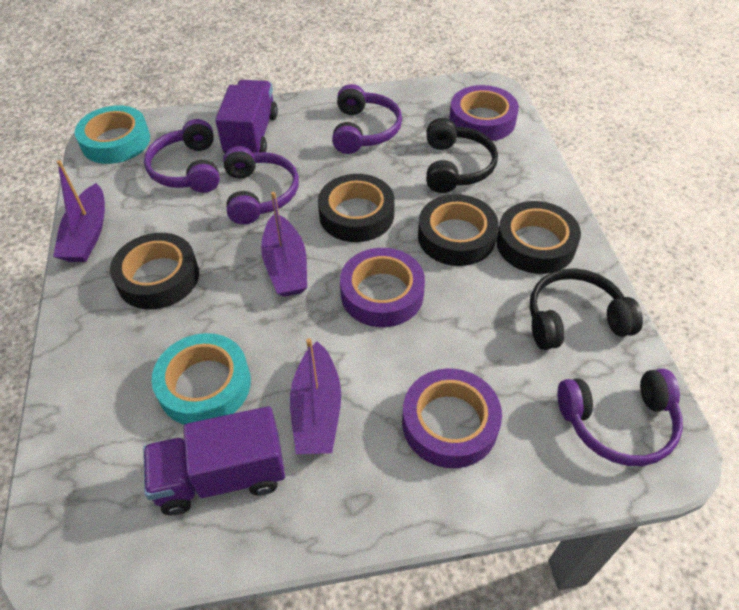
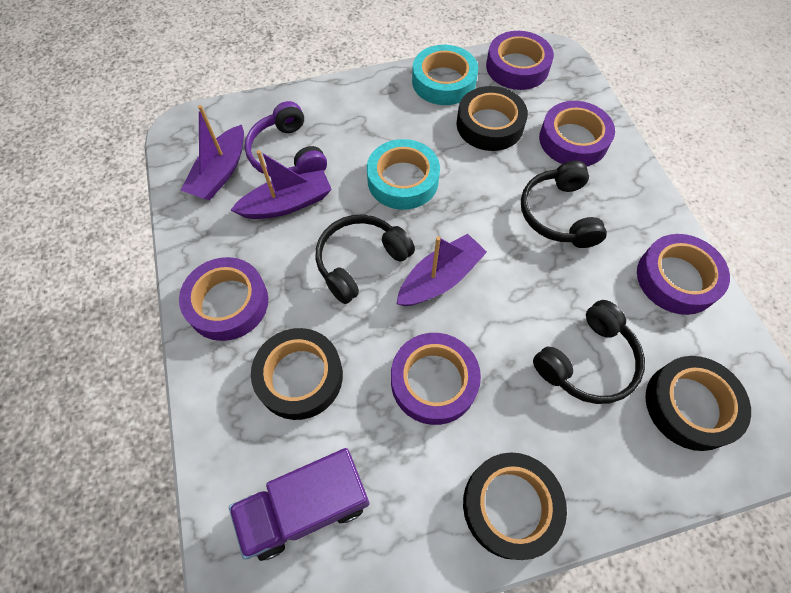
black headphones: 2 -> 3
purple headphones: 4 -> 1
purple tape: 3 -> 5
purple truck: 2 -> 1

